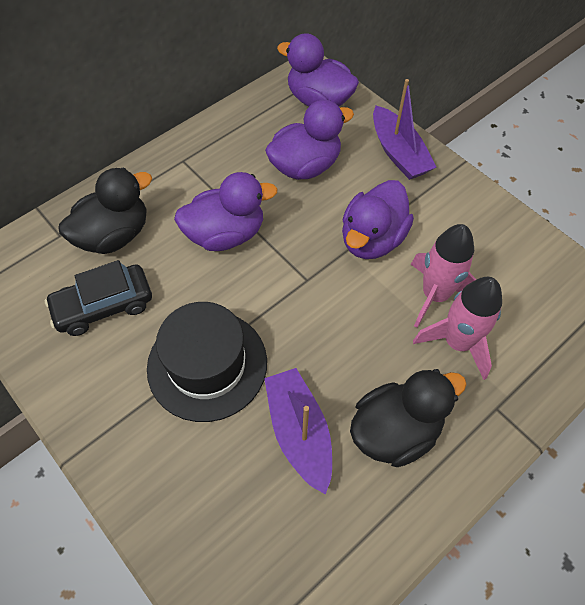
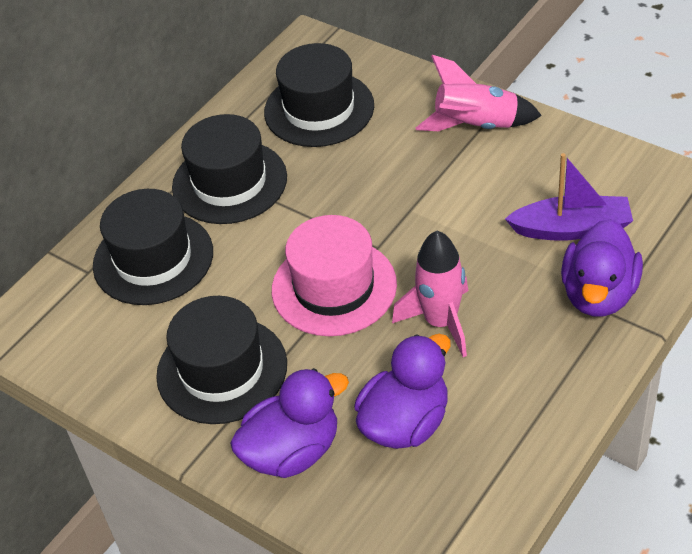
black car: 1 -> 0
black duck: 2 -> 0
black hat: 1 -> 4
pink hat: 0 -> 1
purple boat: 2 -> 1
purple duck: 4 -> 3

